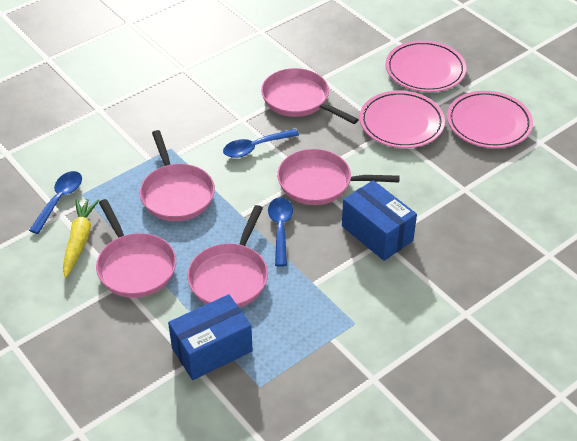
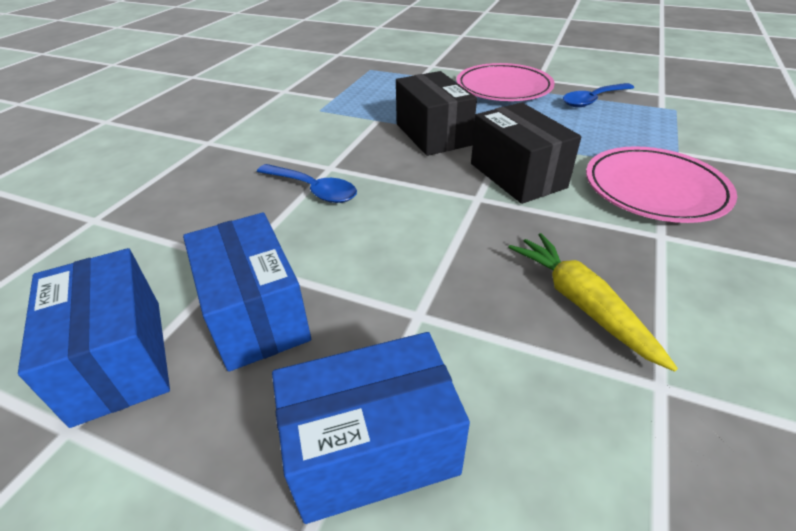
black box: 0 -> 2
blue box: 2 -> 3
blue spoon: 3 -> 2
pink pan: 5 -> 0
pink plate: 3 -> 2

